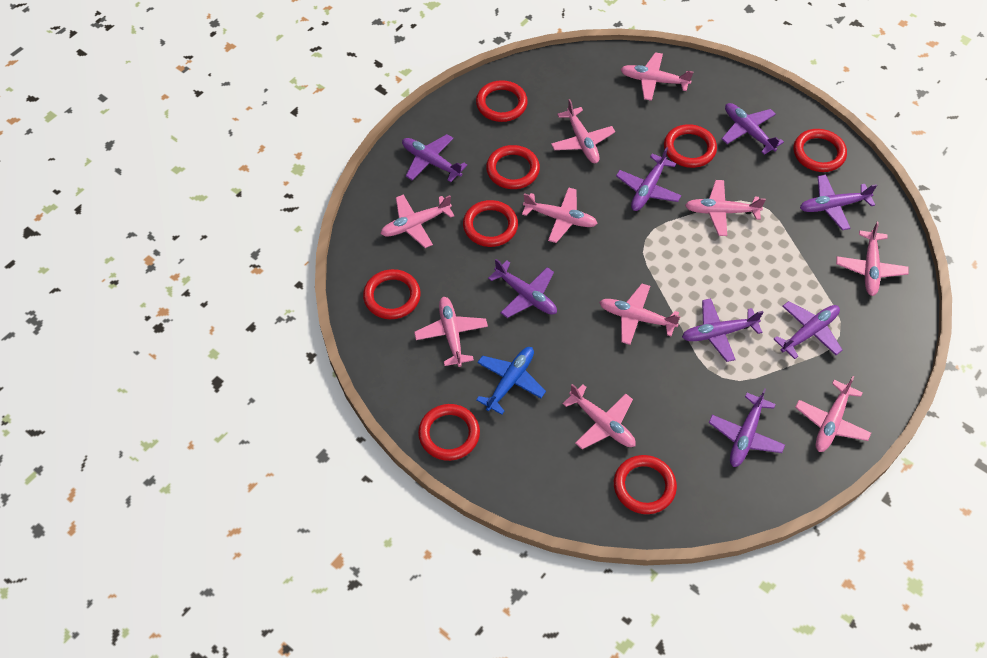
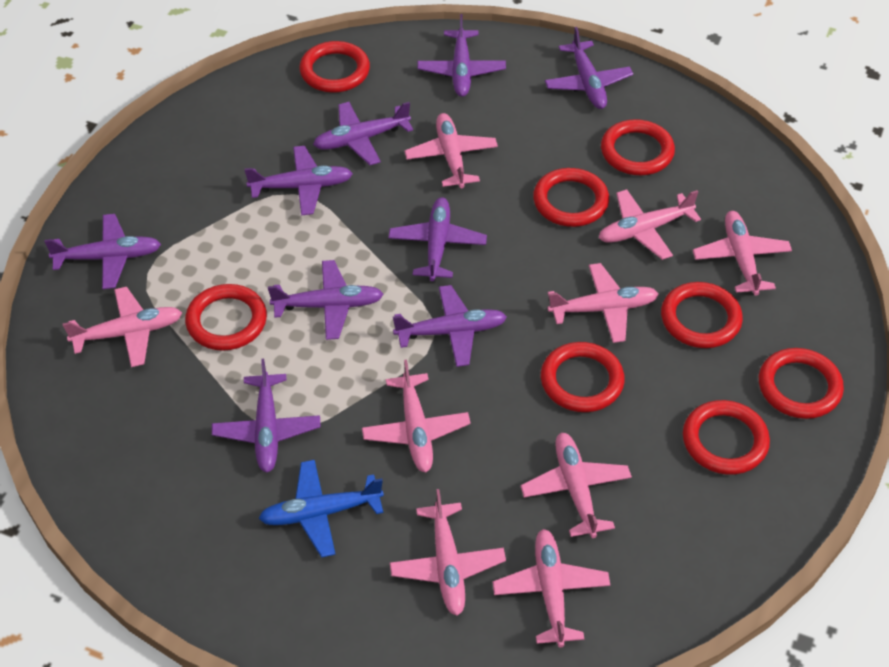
pink plane: 10 -> 9
purple plane: 8 -> 9

